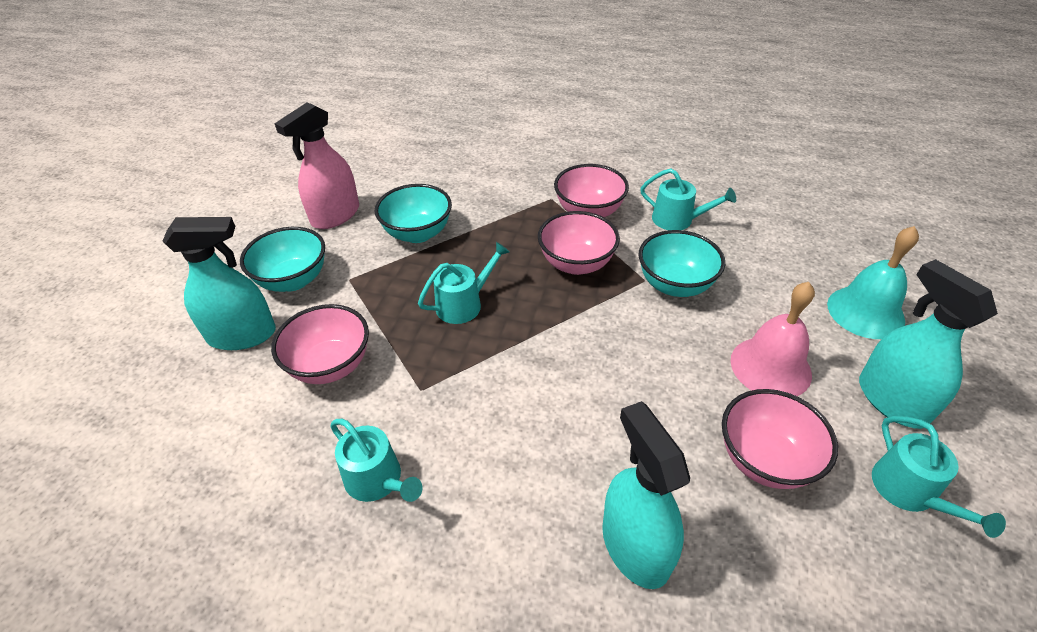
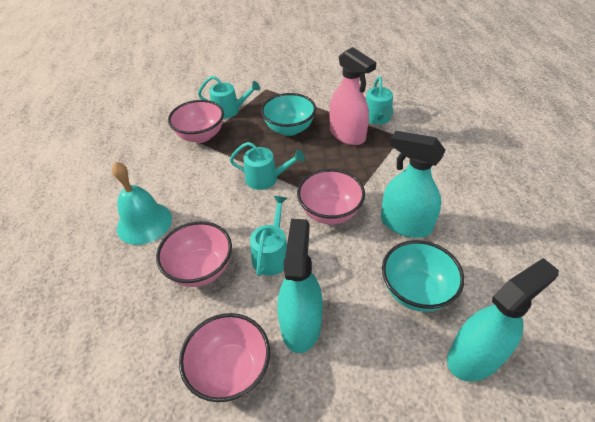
pink bell: 1 -> 0
turquoise bowl: 3 -> 2

